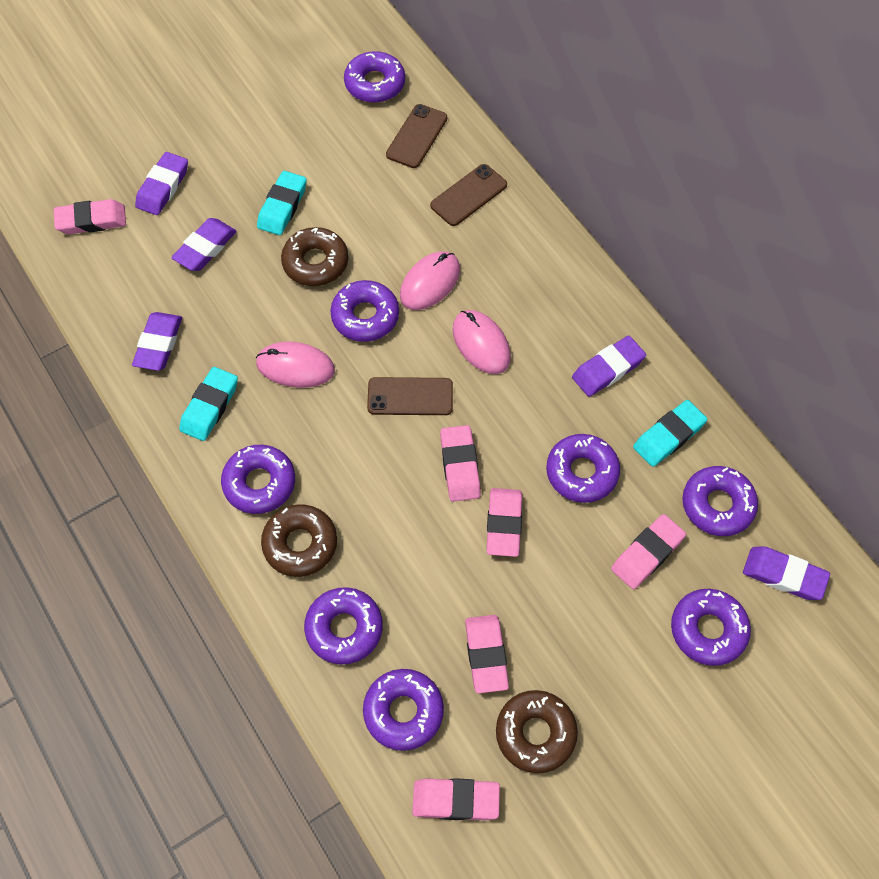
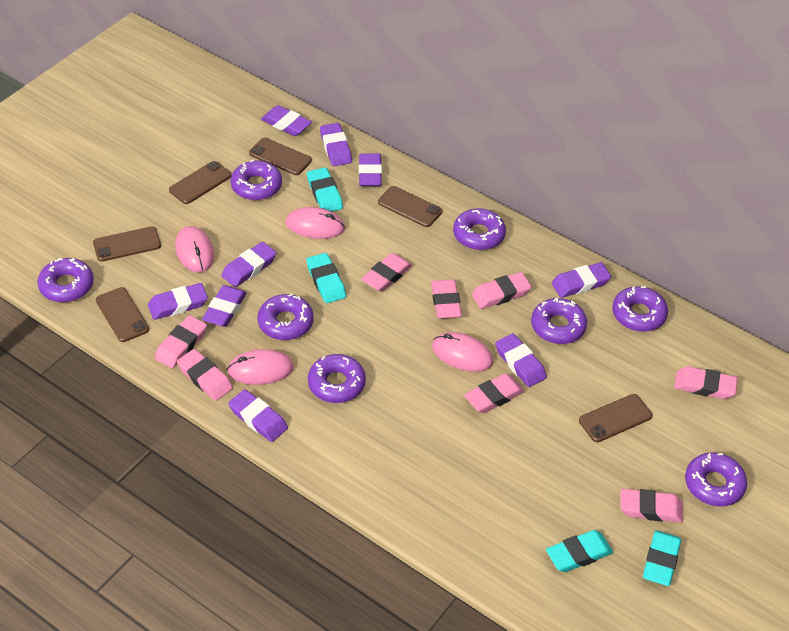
brown donut: 3 -> 0
brown phone: 3 -> 6
pink eraser: 6 -> 8
pink mouse: 3 -> 4
purple eraser: 5 -> 9
turquoise eraser: 3 -> 4

